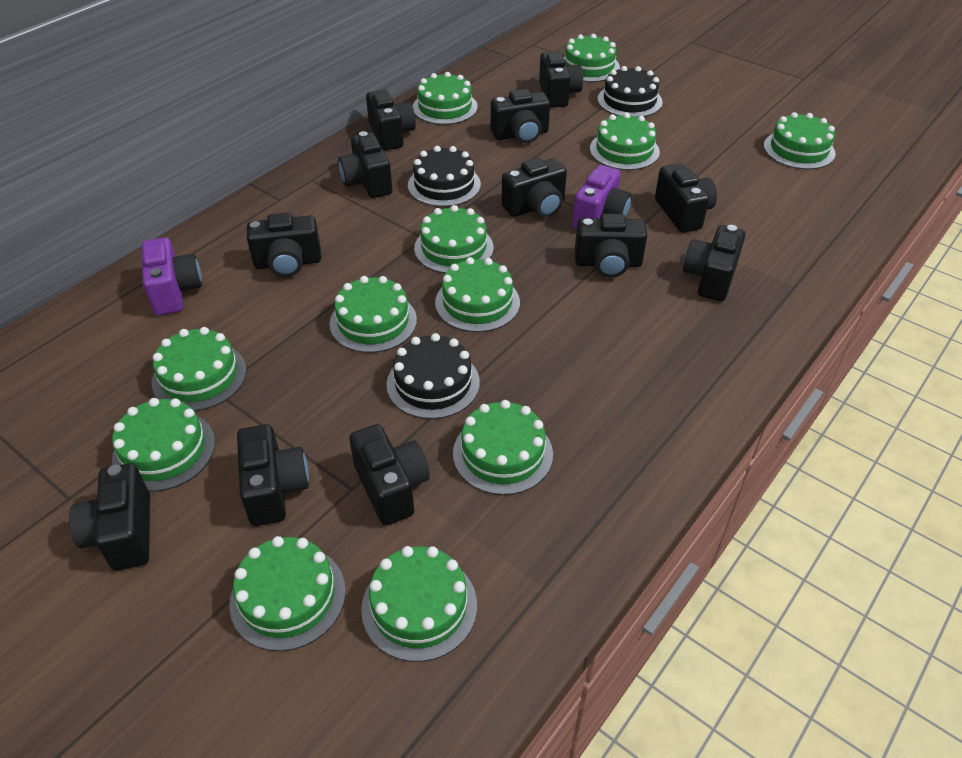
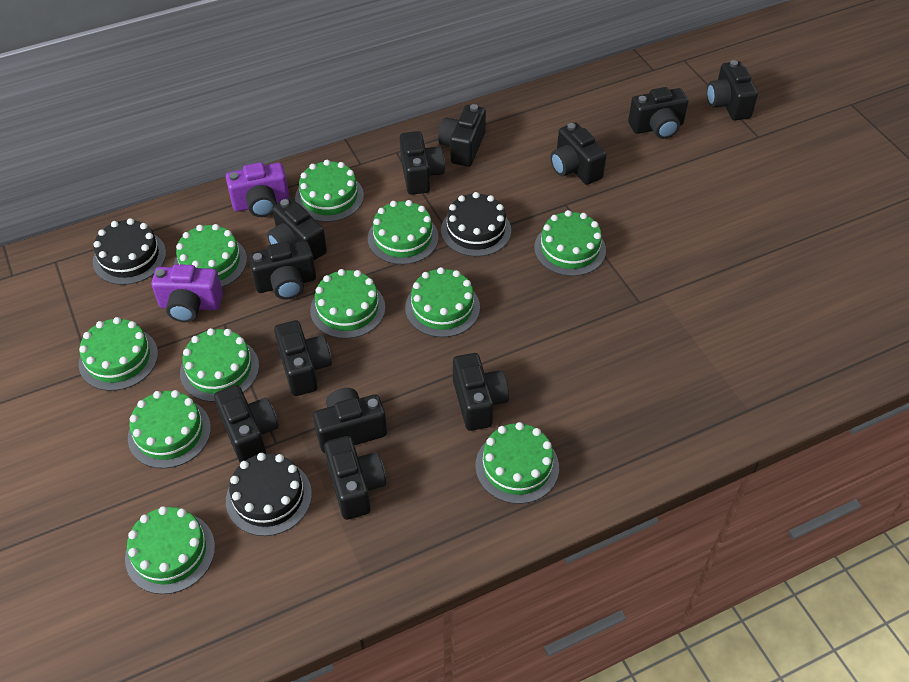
green cake: 12 -> 11

